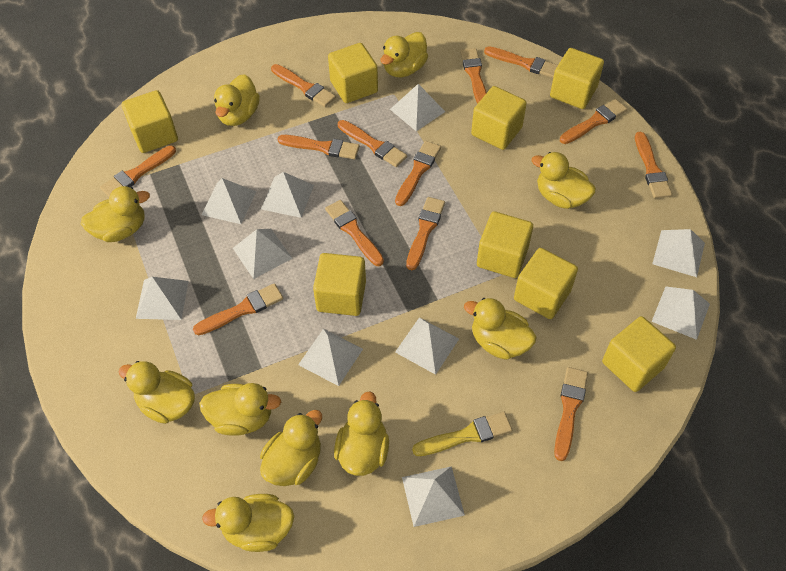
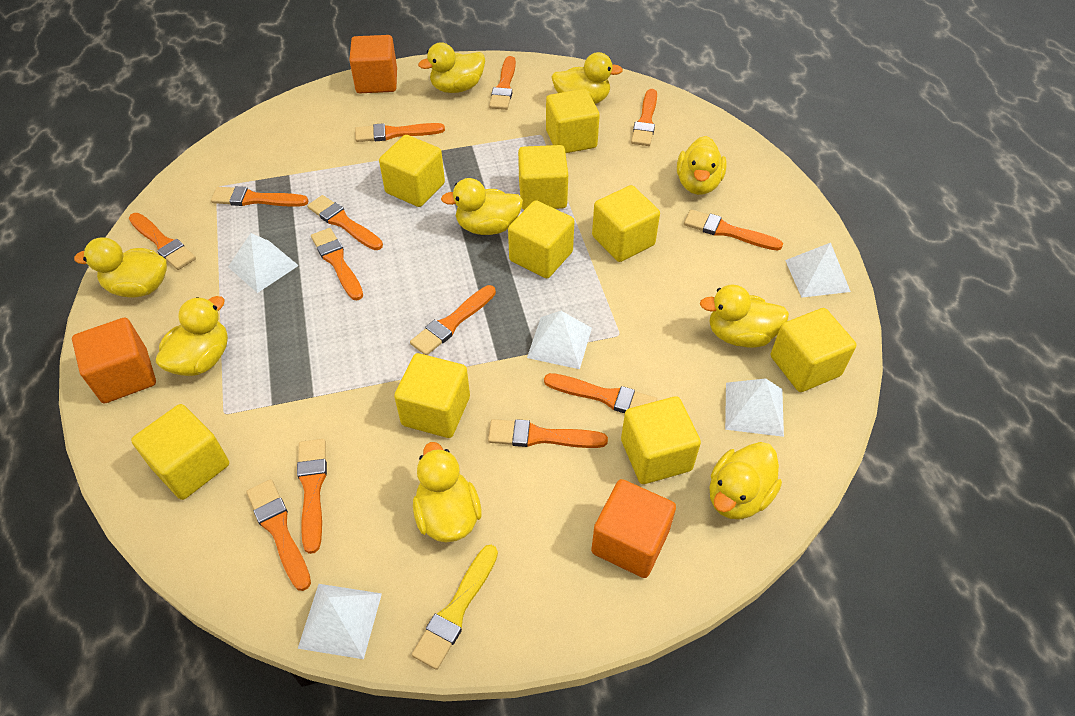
orange cube: 0 -> 3
white pyramid: 10 -> 5
yellow cube: 8 -> 9
yellow duck: 10 -> 9

